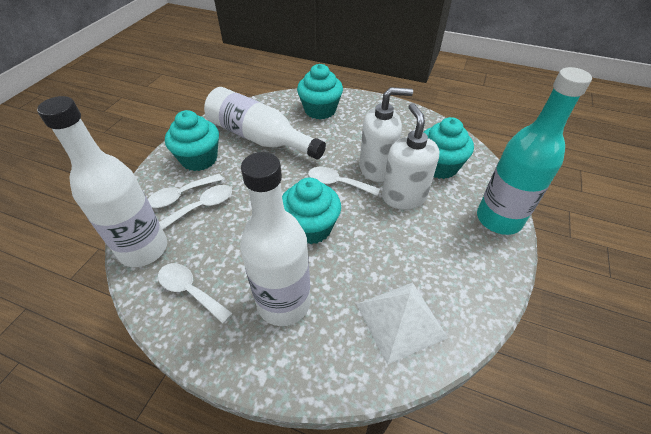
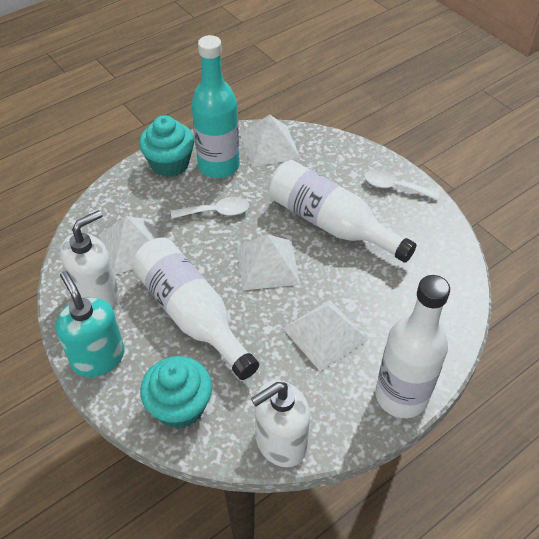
turquoise cupcake: 4 -> 2
turquoise soap dispenser: 0 -> 1
white pyramid: 1 -> 4
white spoon: 4 -> 2

